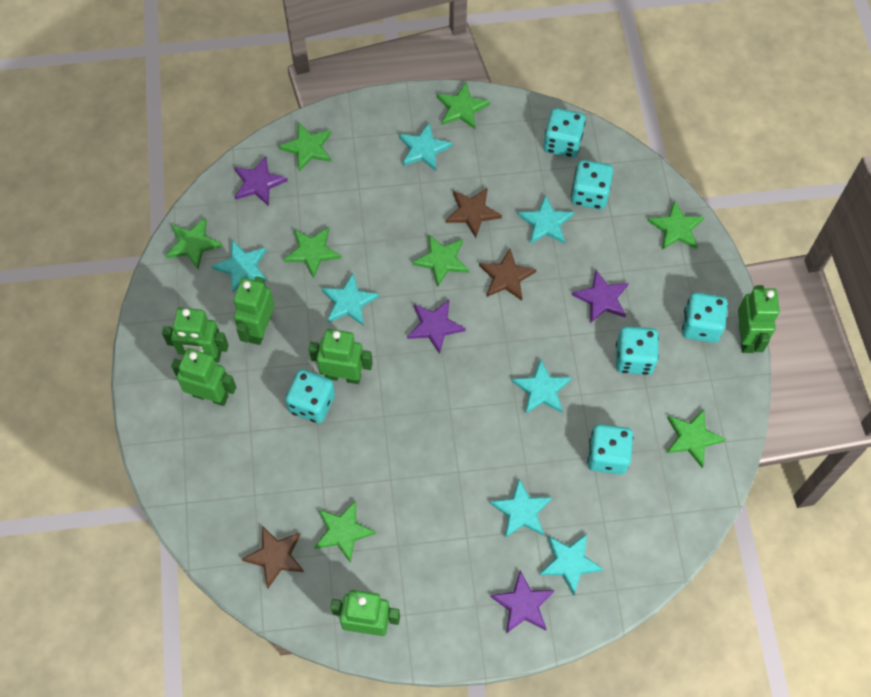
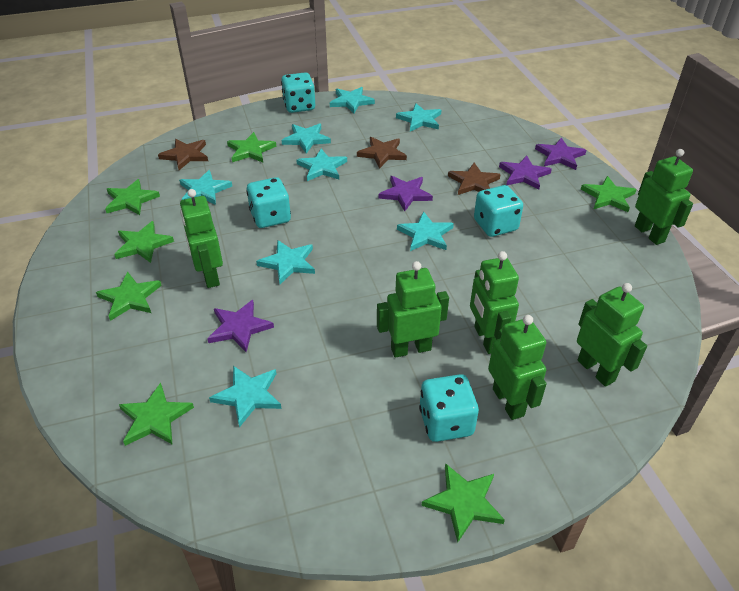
green star: 8 -> 7
turquoise dice: 6 -> 4
turquoise star: 7 -> 8

